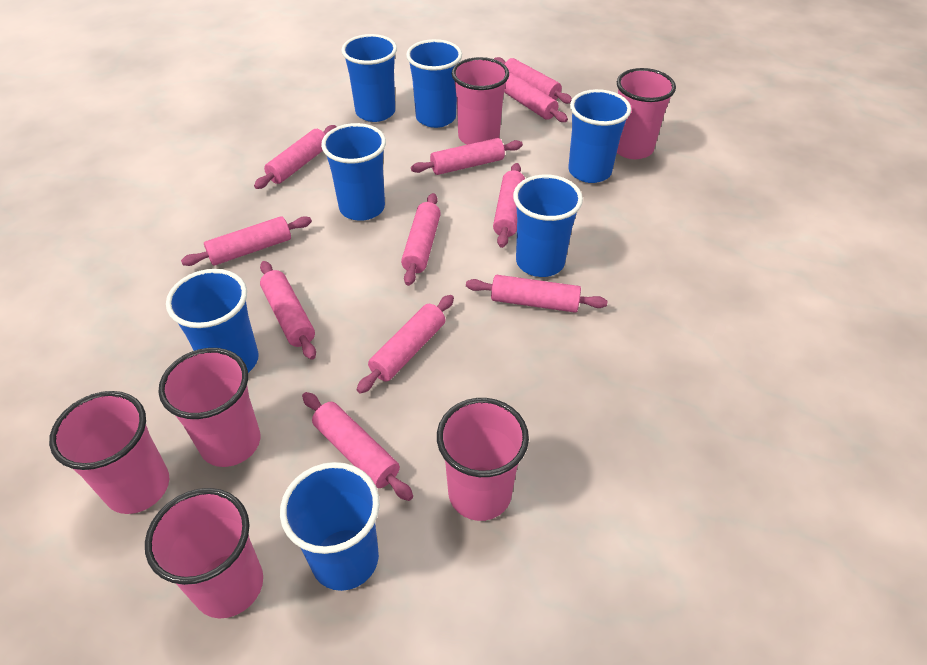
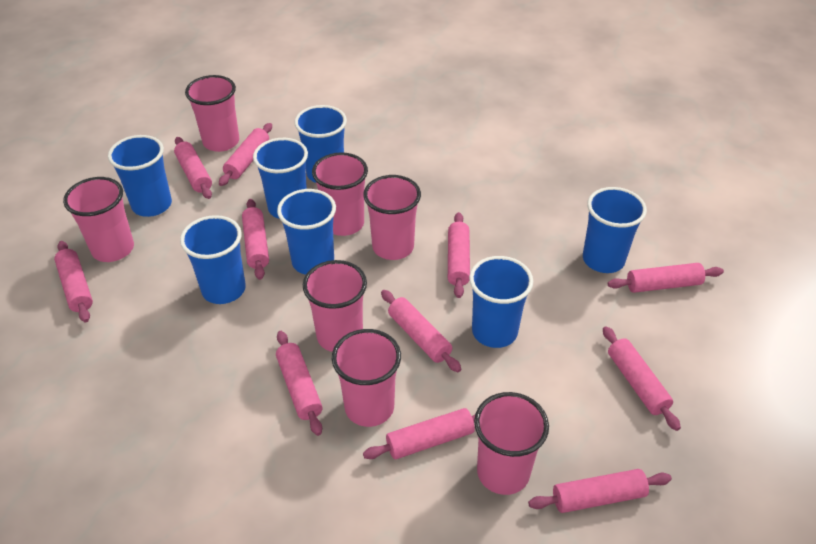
pink cup: 6 -> 7

